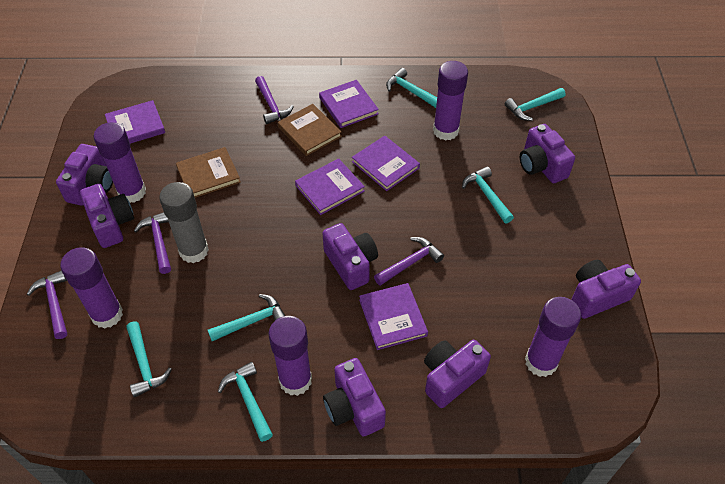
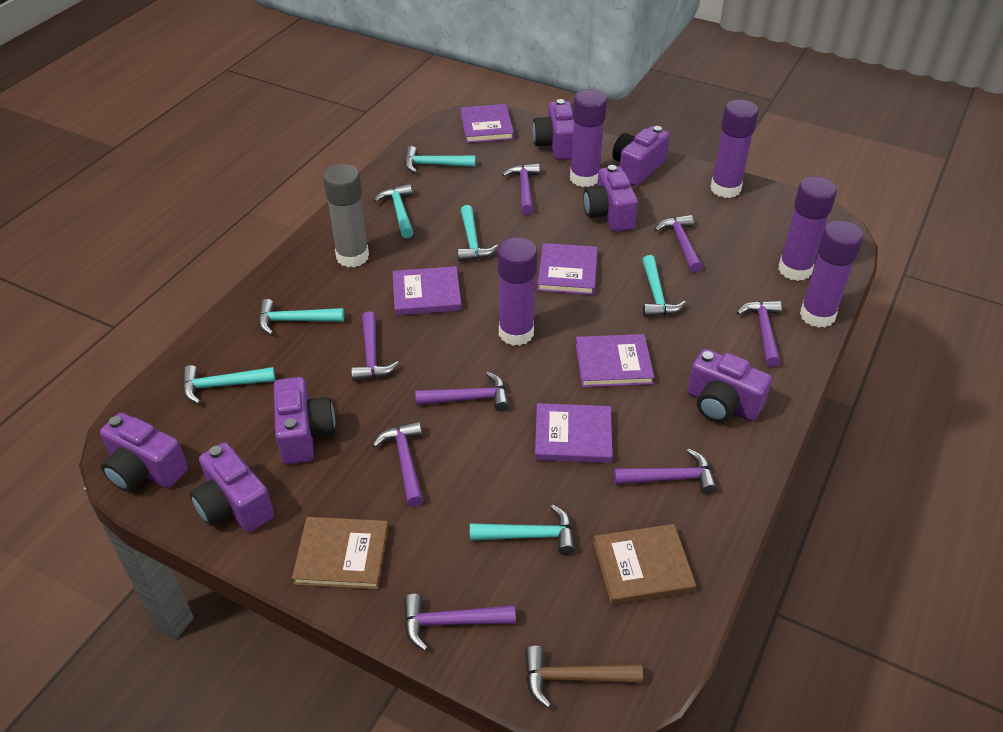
brown hammer: 0 -> 1
purple hammer: 4 -> 8
turquoise hammer: 6 -> 7

